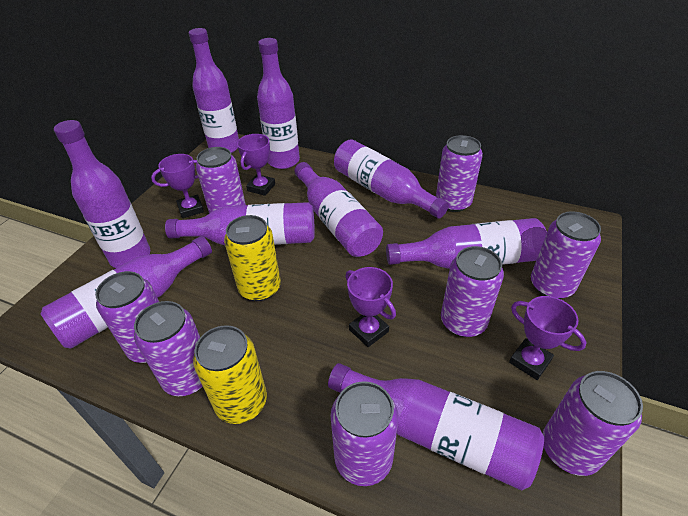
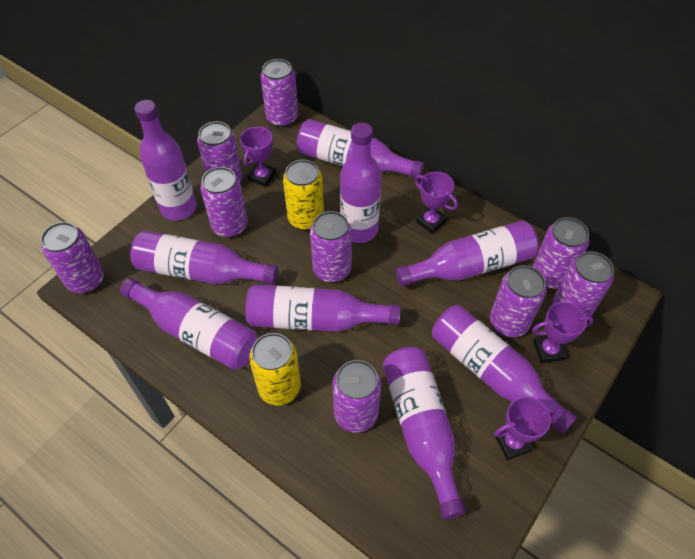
purple can: 8 -> 9

